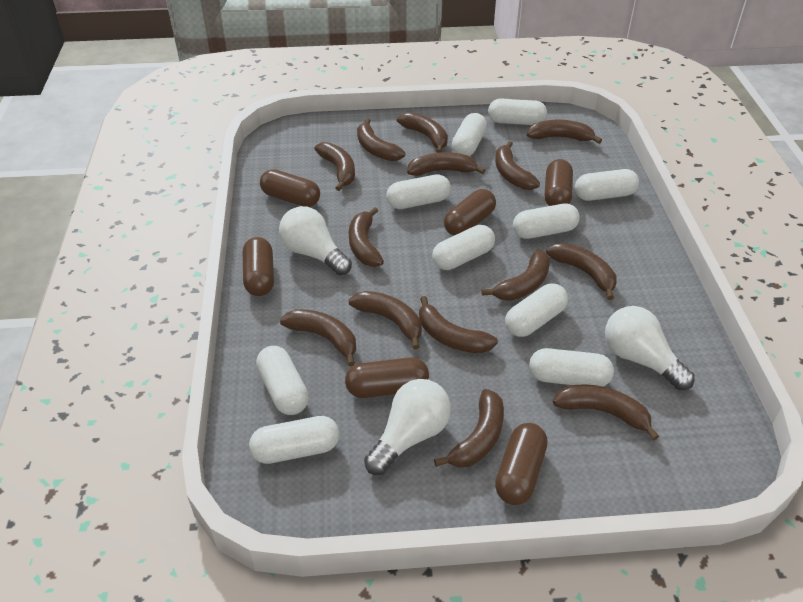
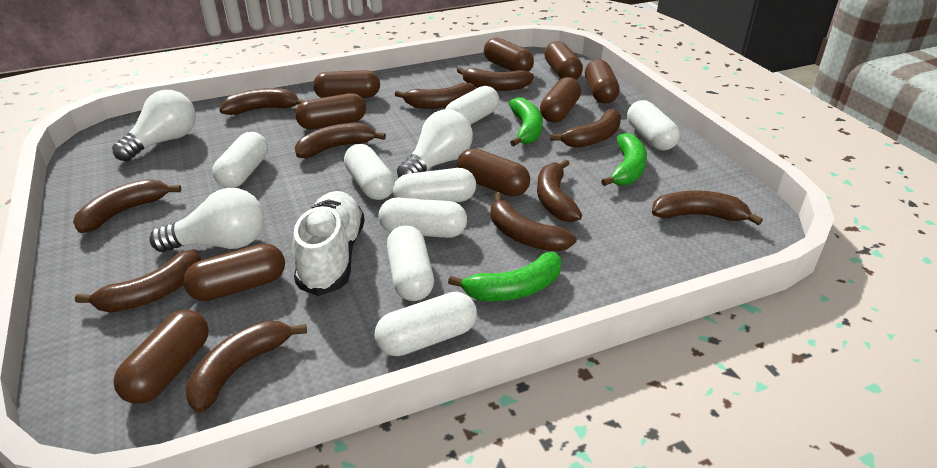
brown banana: 14 -> 11
brown capsule: 6 -> 9
green banana: 0 -> 3
white capsule: 10 -> 8
white shoe: 0 -> 1

